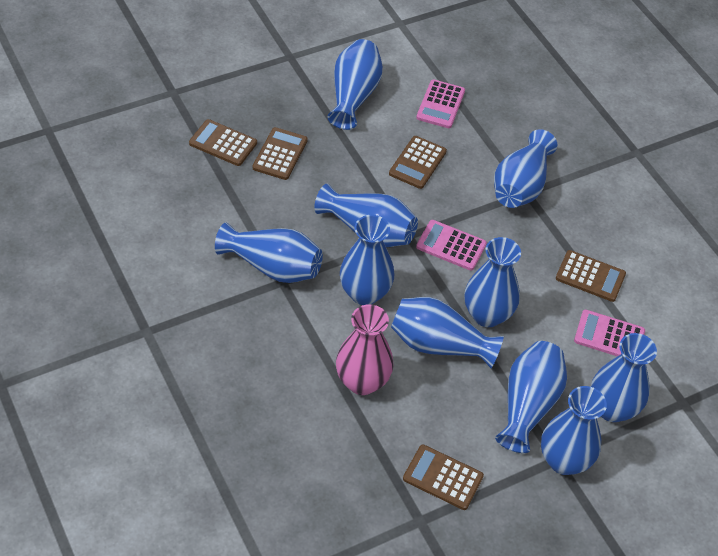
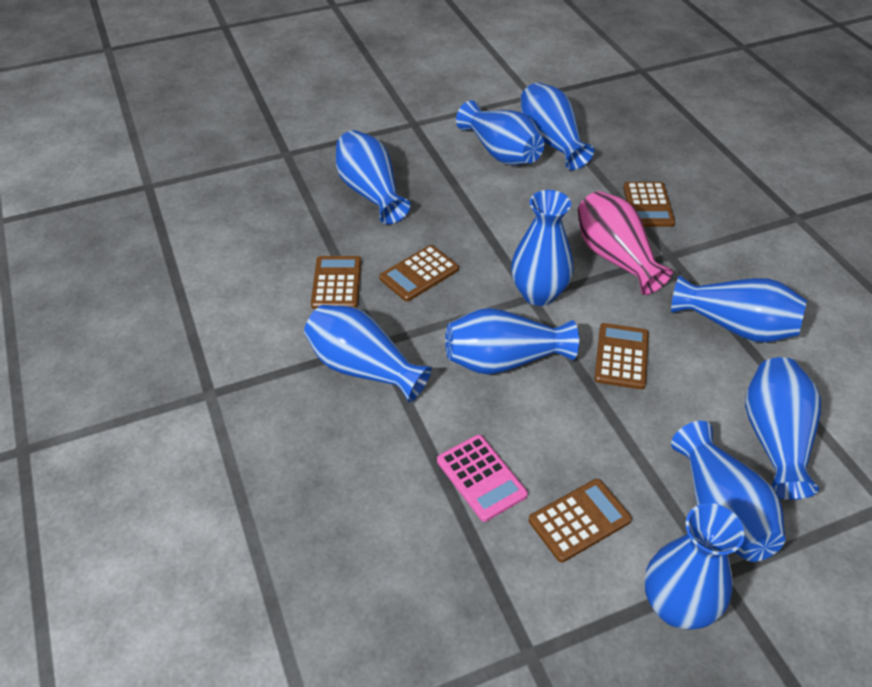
pink calculator: 3 -> 1

